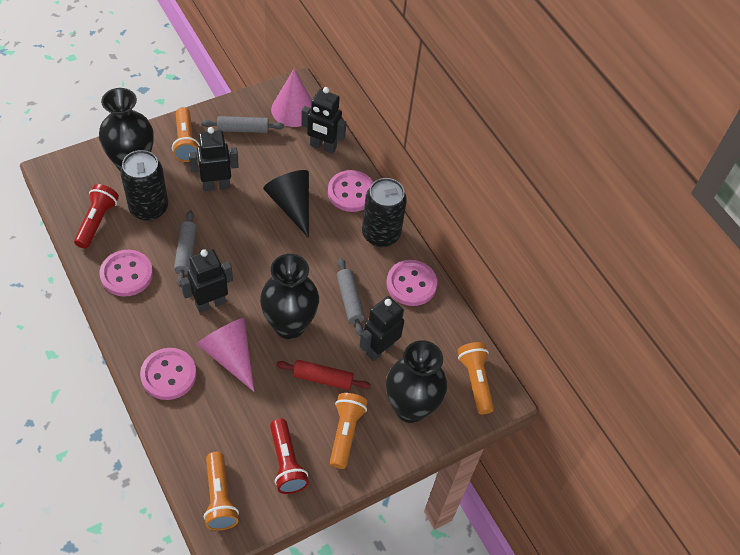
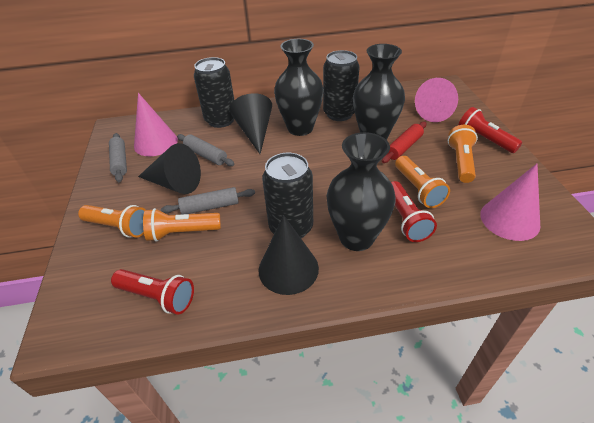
black can: 2 -> 3
black cone: 1 -> 3
black robot: 4 -> 0
pink button: 4 -> 0
pink cone: 2 -> 3
red flashlight: 2 -> 3

